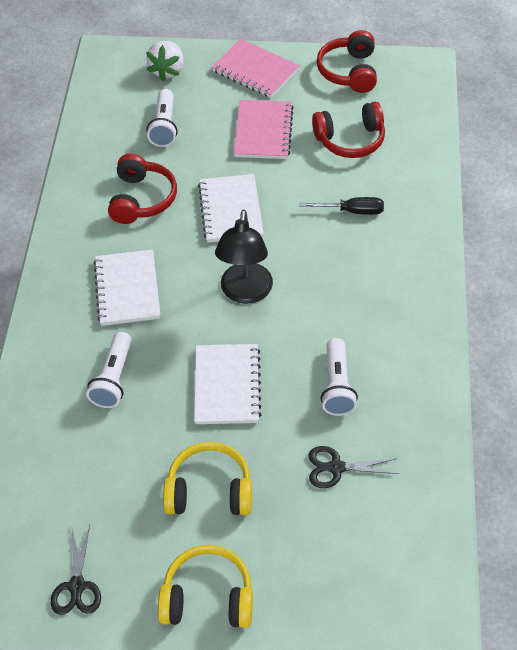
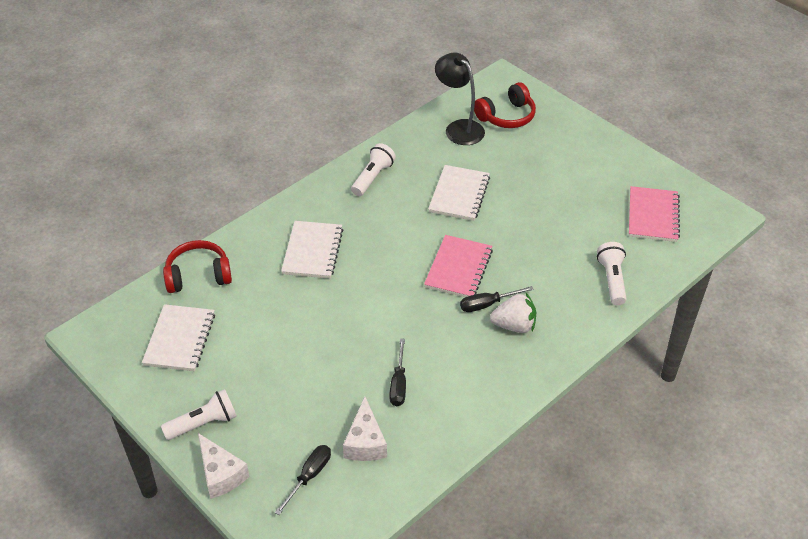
black scissors: 2 -> 0
black screwdriver: 1 -> 3
red headphones: 3 -> 2
white cheese: 0 -> 2
yellow headphones: 2 -> 0

